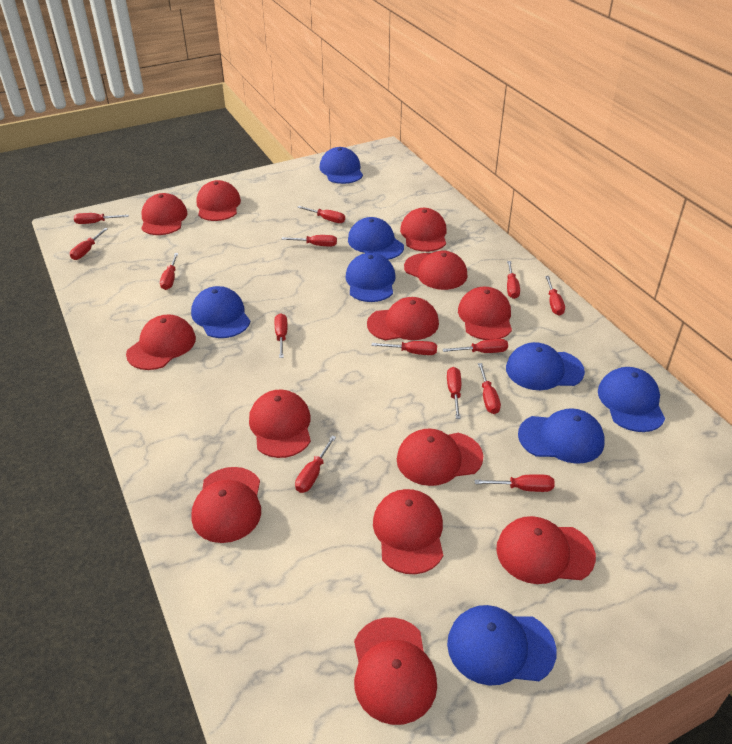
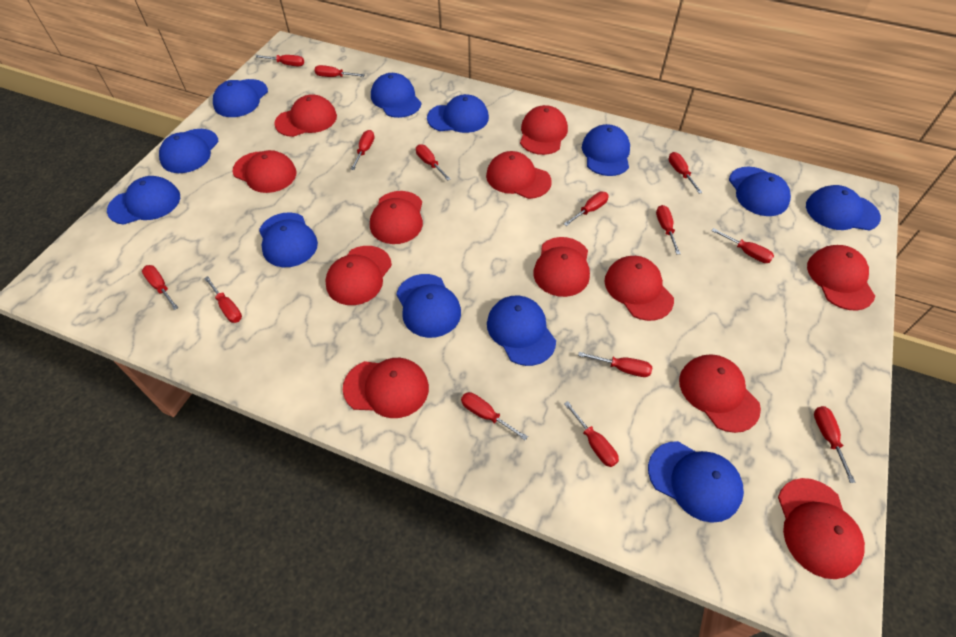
blue cap: 8 -> 12
red cap: 13 -> 12

